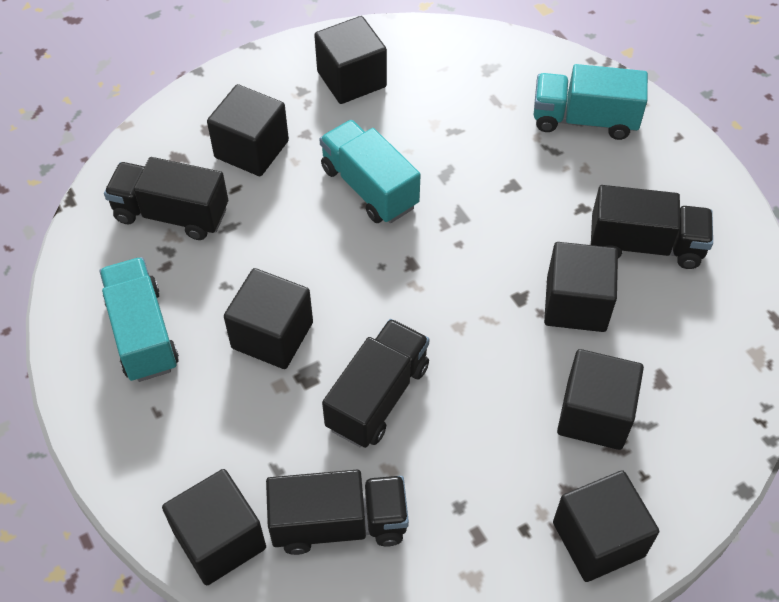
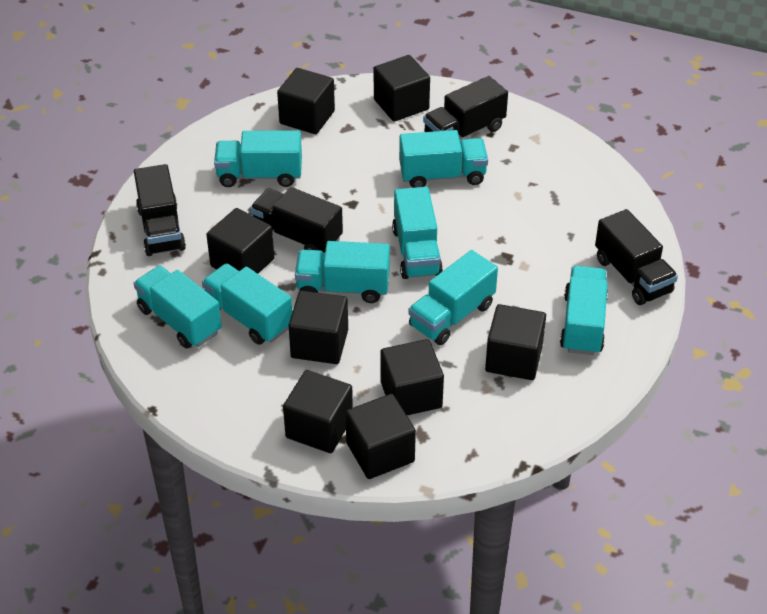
black cube: 7 -> 8
turquoise truck: 3 -> 8

